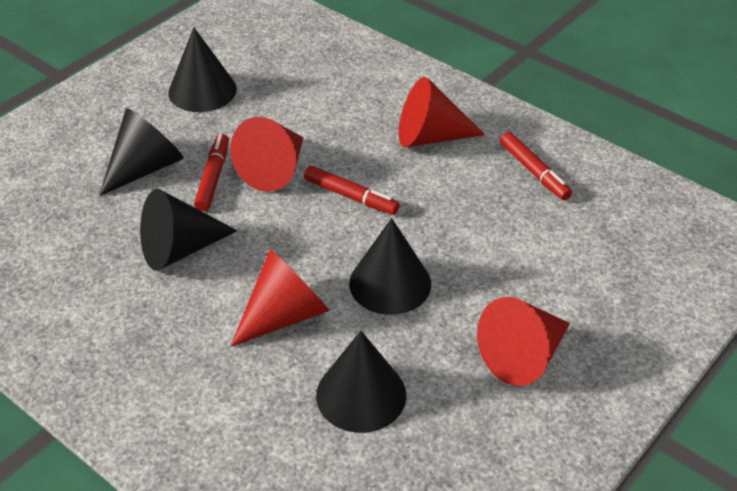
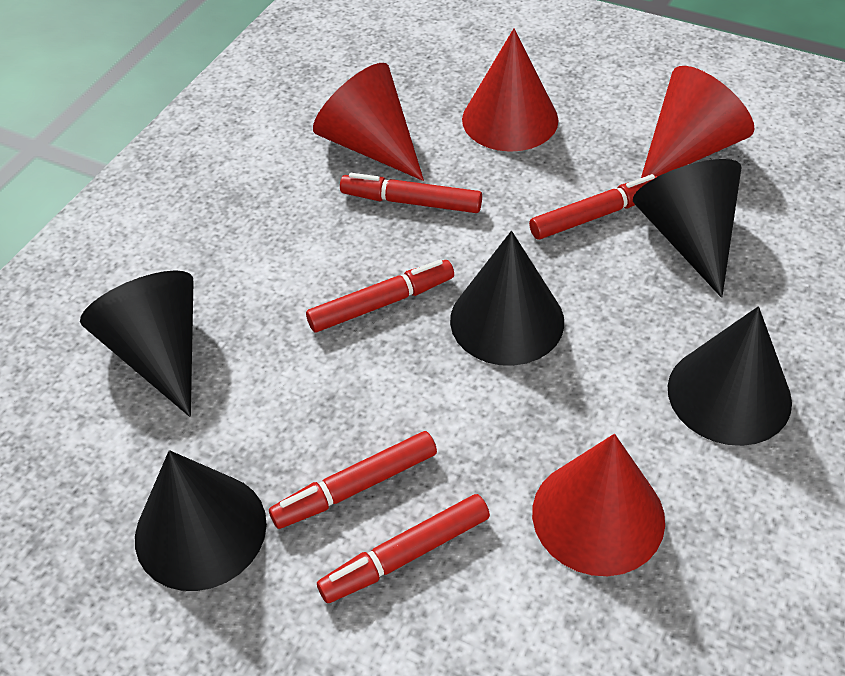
red marker: 3 -> 5

